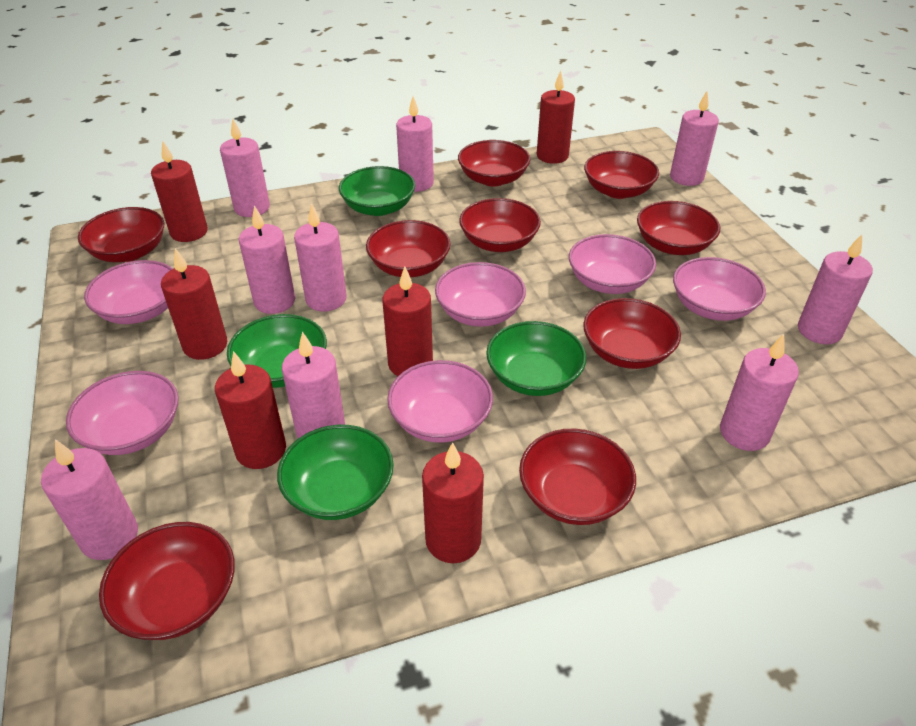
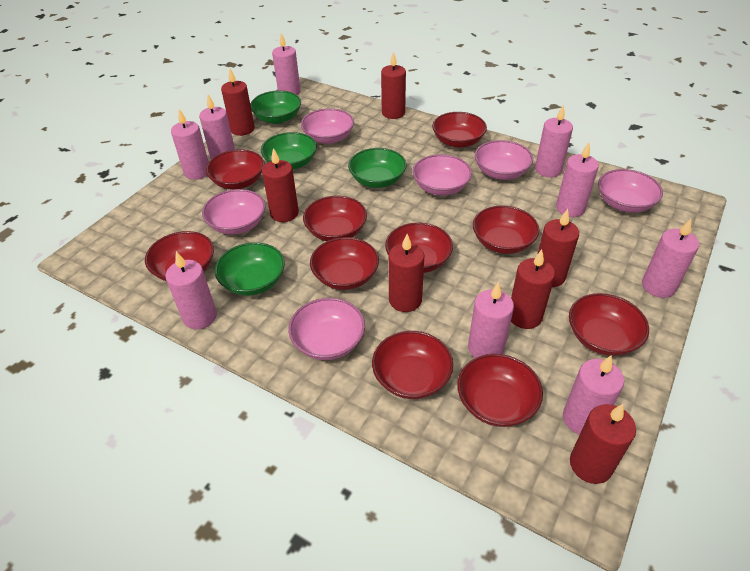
red bowl: 9 -> 10
red candle: 6 -> 7

